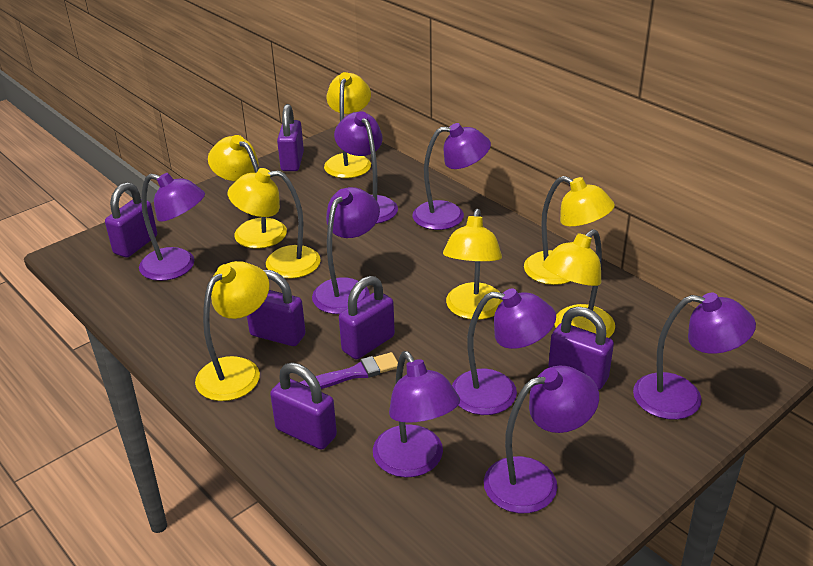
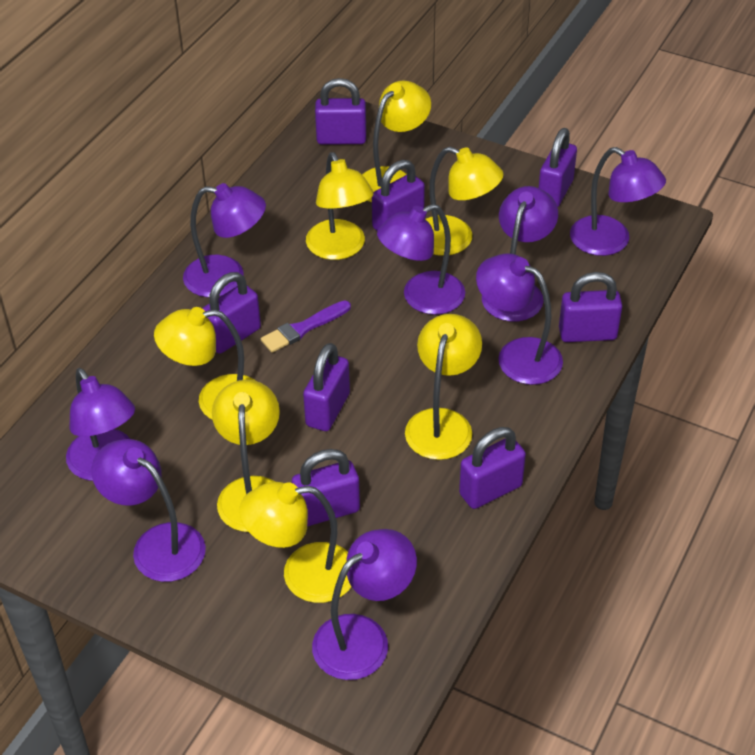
purple padlock: 6 -> 8

